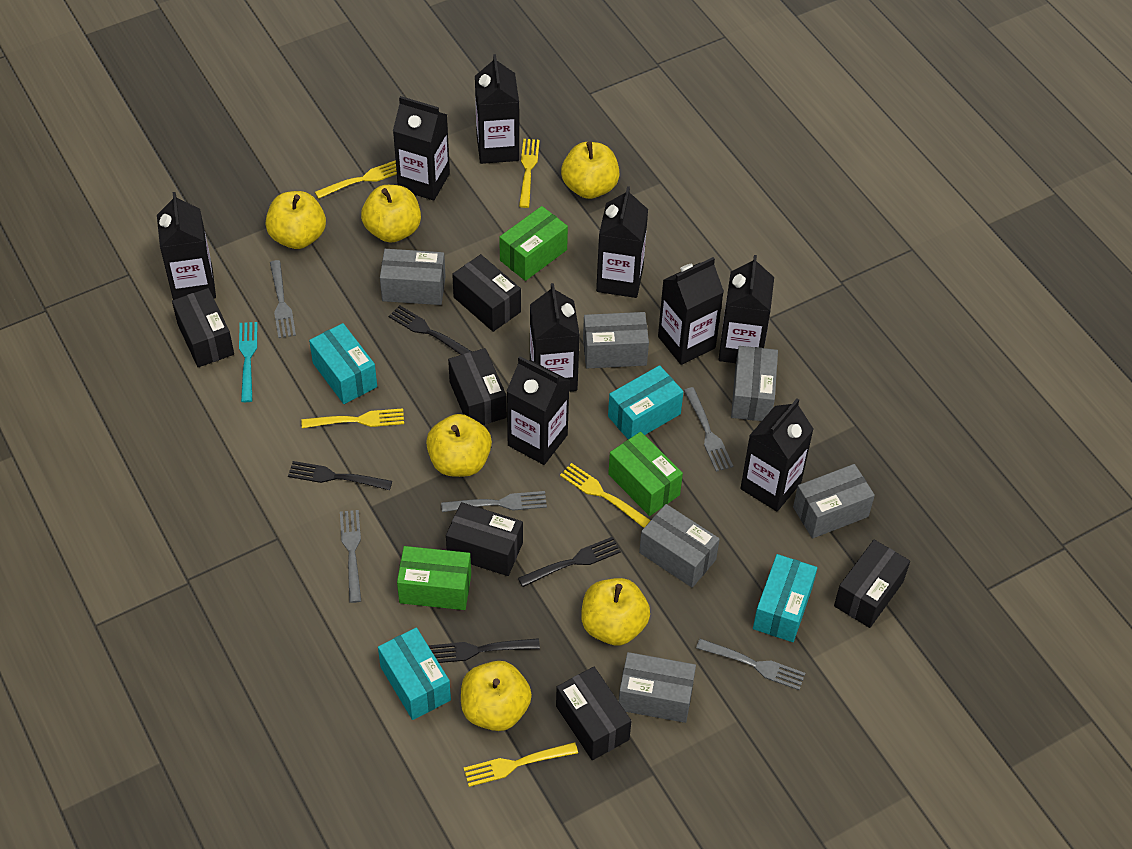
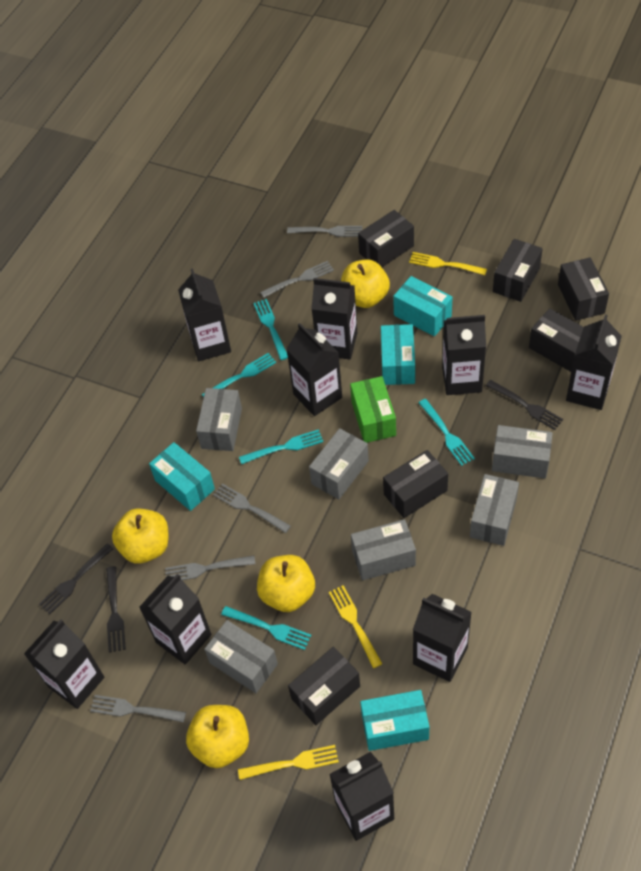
black fork: 4 -> 3
green box: 3 -> 1
turquoise fork: 1 -> 5
yellow apple: 6 -> 4
yellow fork: 5 -> 3

